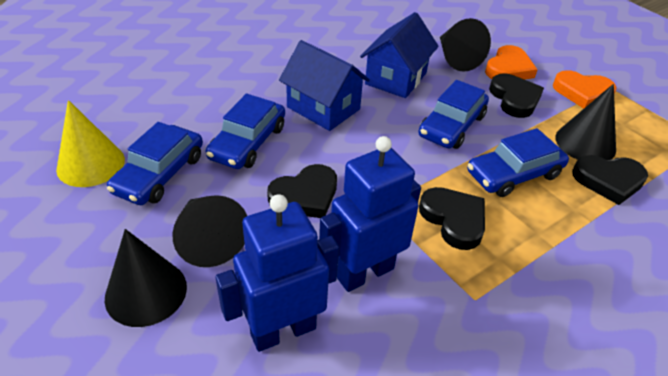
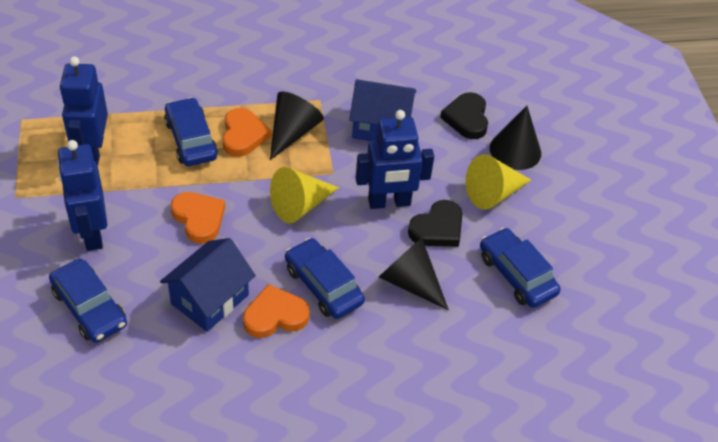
black cone: 4 -> 3
black heart: 4 -> 2
blue robot: 2 -> 3
orange heart: 2 -> 3
yellow cone: 1 -> 2

